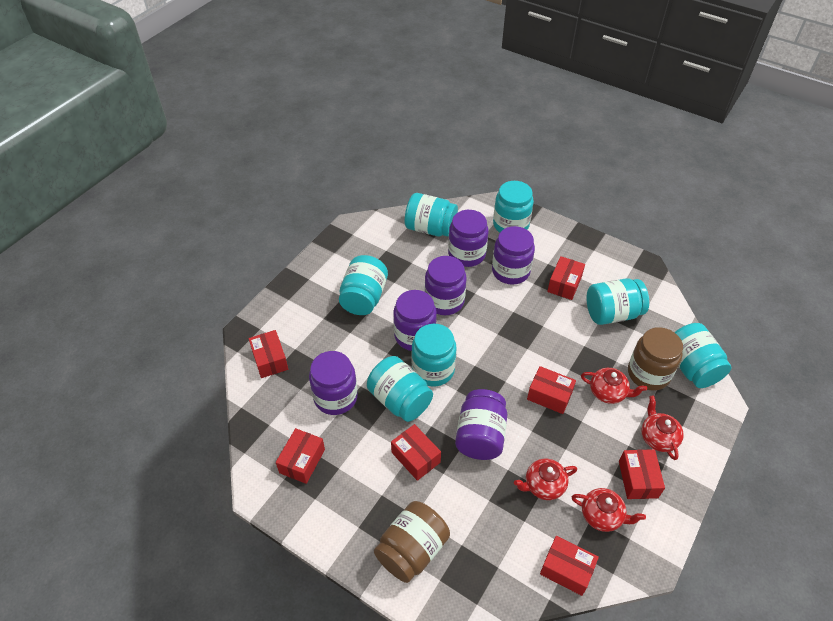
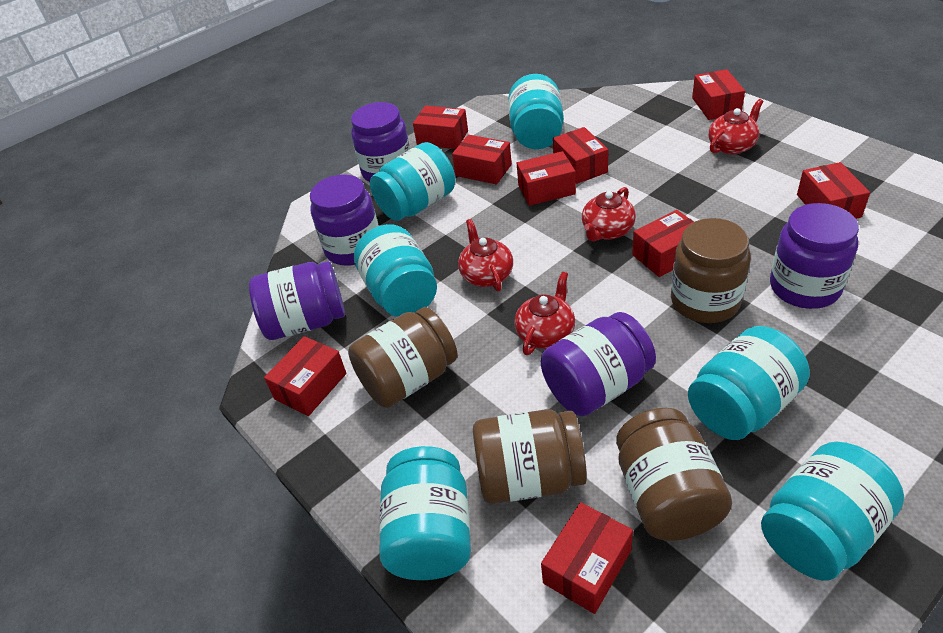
brown jar: 2 -> 4
purple jar: 6 -> 5
red box: 7 -> 9
turquoise jar: 7 -> 6

